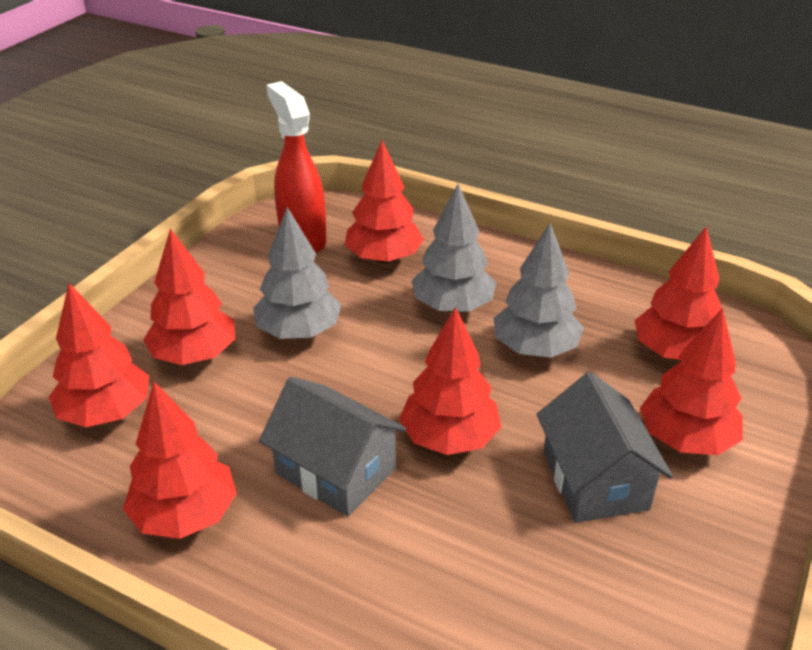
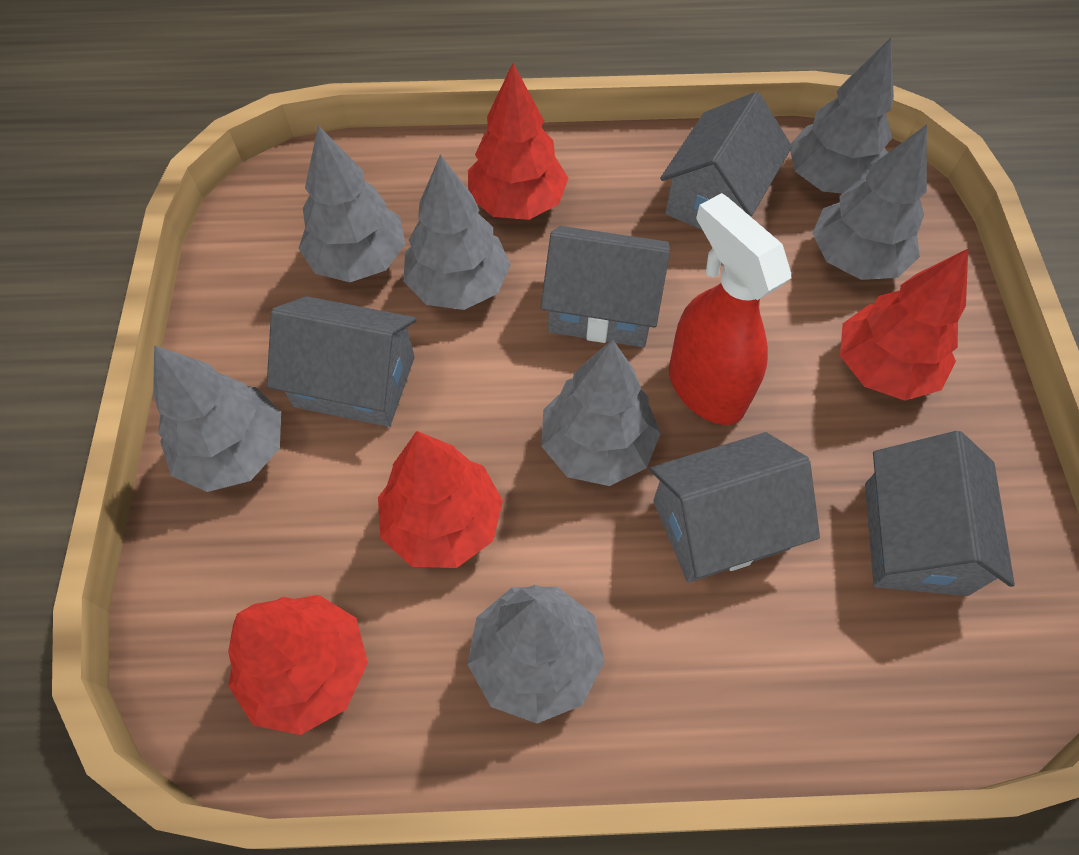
grey house: 2 -> 5
grey tree: 3 -> 7
red tree: 7 -> 4

